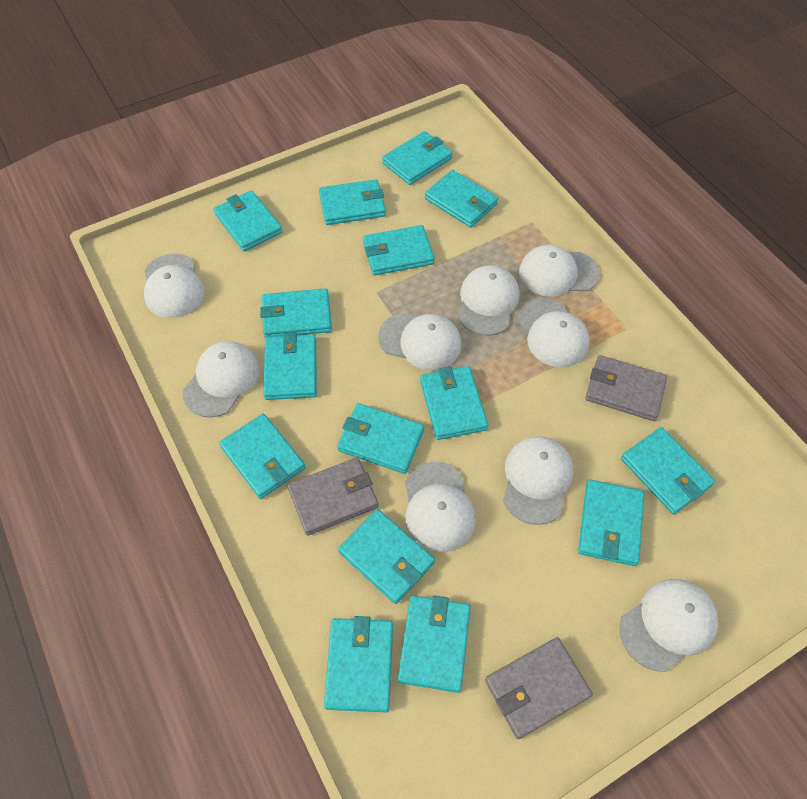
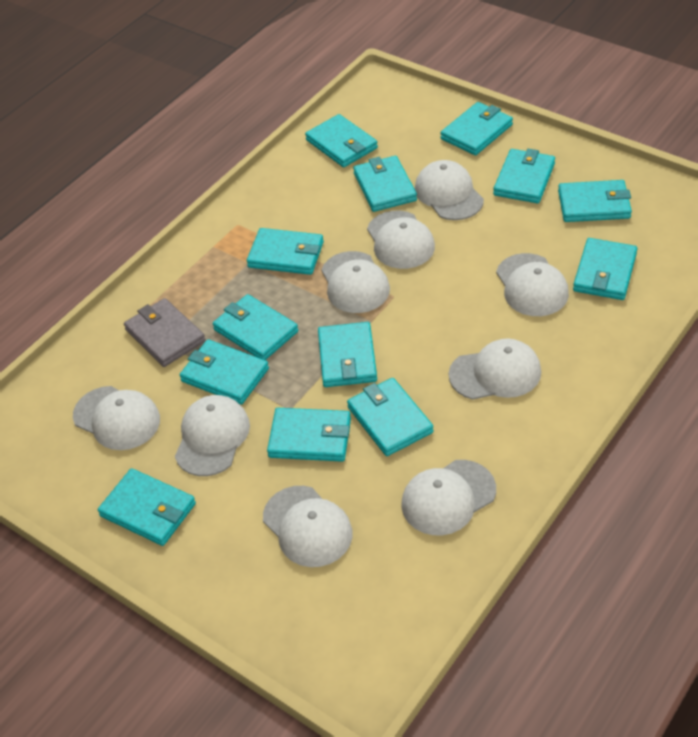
grey wallet: 3 -> 1
turquoise wallet: 15 -> 13

